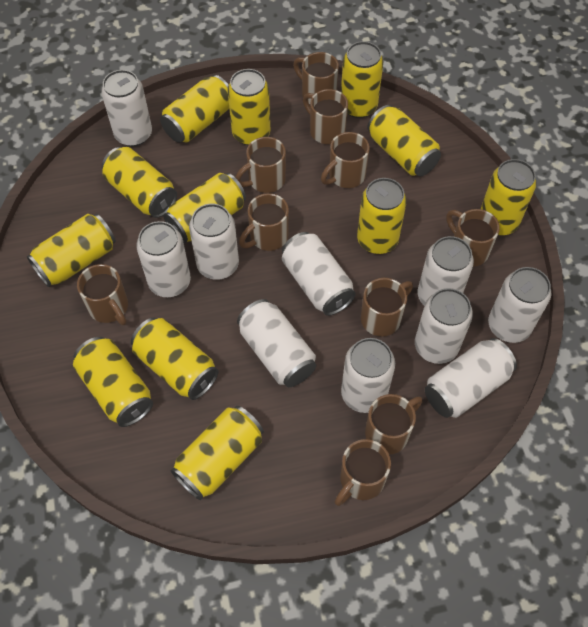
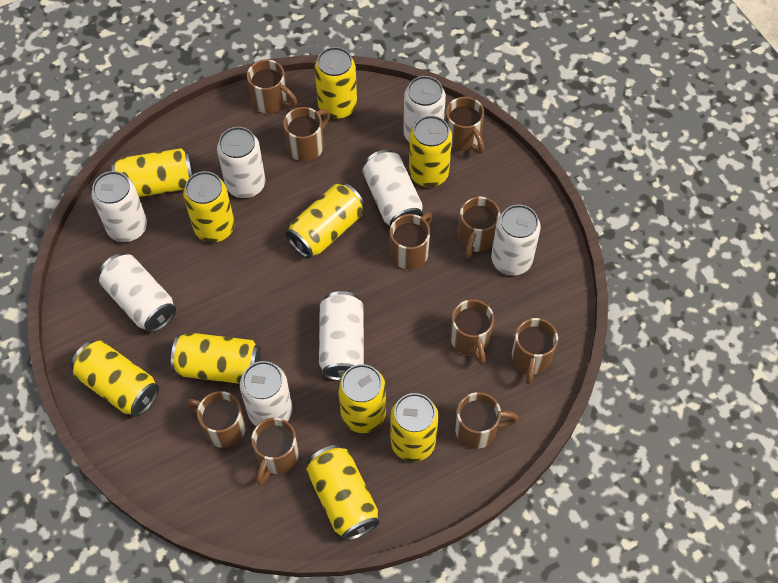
white can: 10 -> 8
yellow can: 12 -> 10

